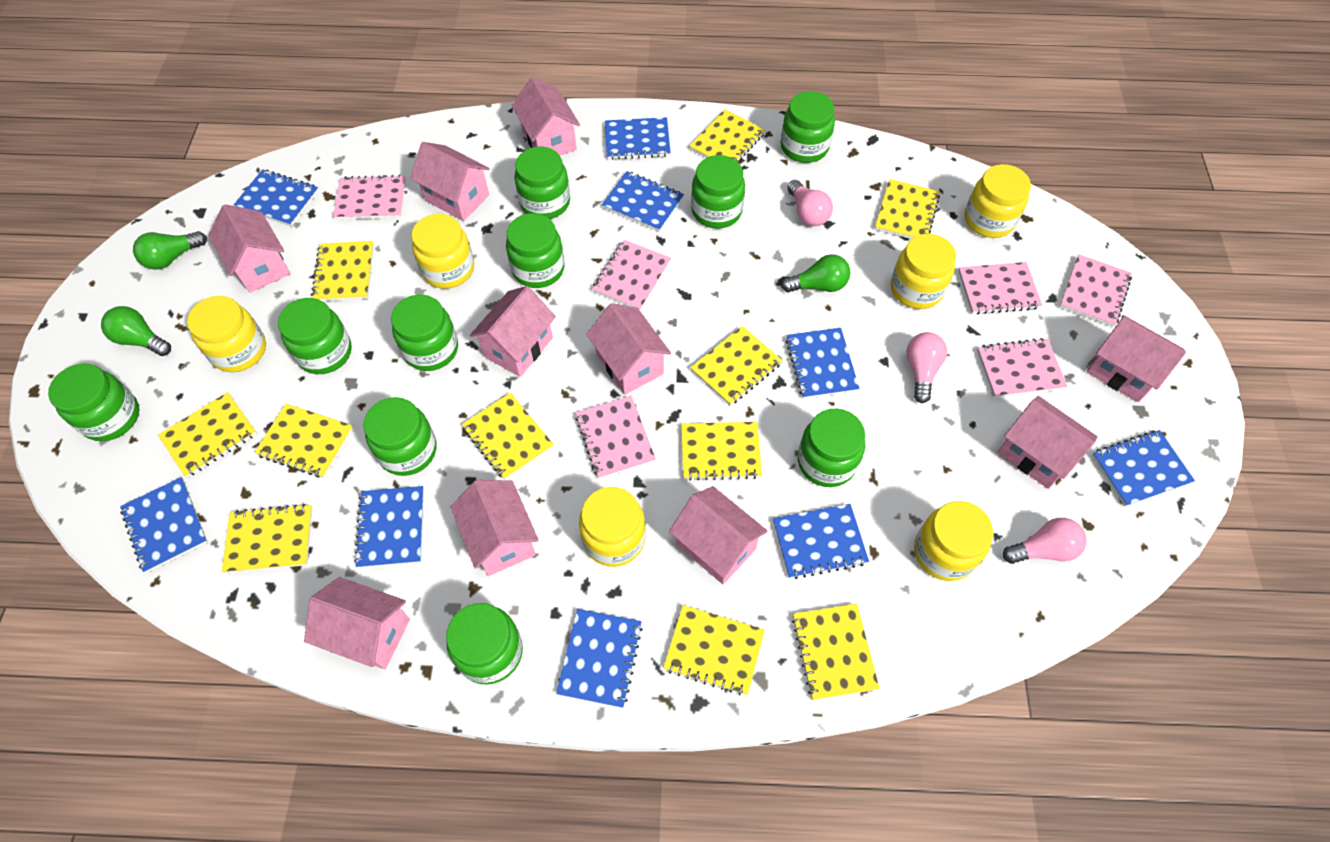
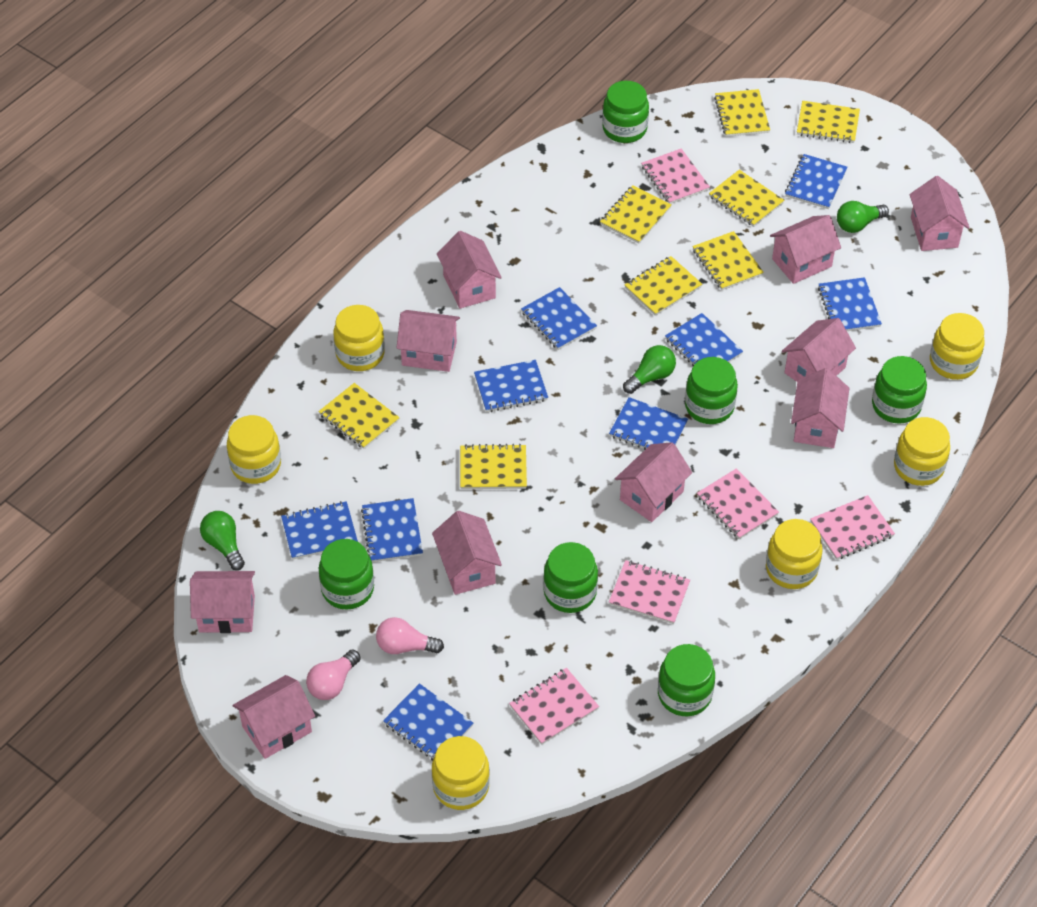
green jar: 10 -> 6
pink light bulb: 3 -> 2
pink notebook: 6 -> 5
yellow notebook: 11 -> 8

